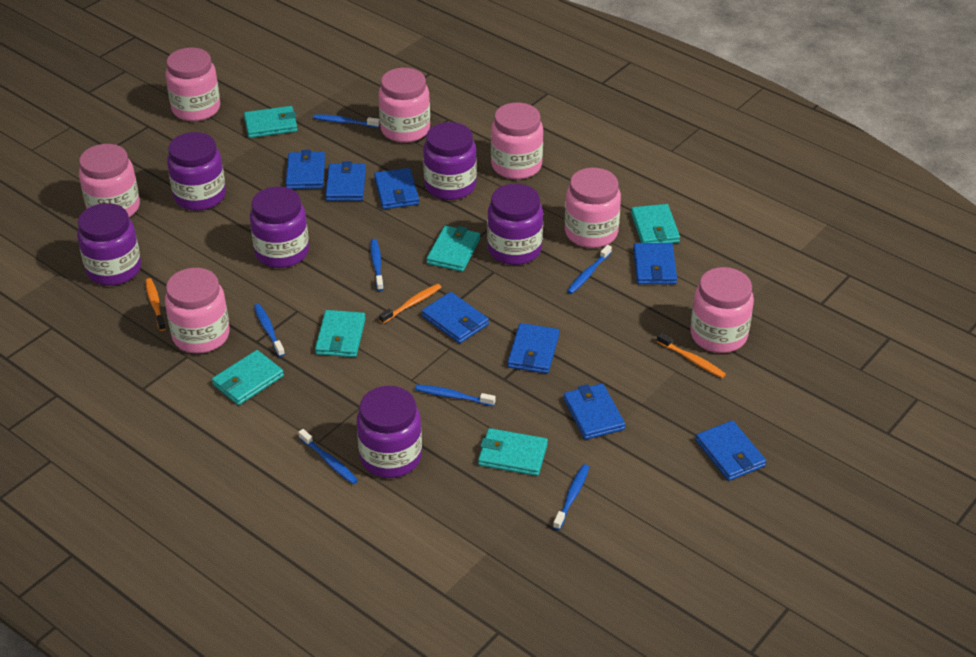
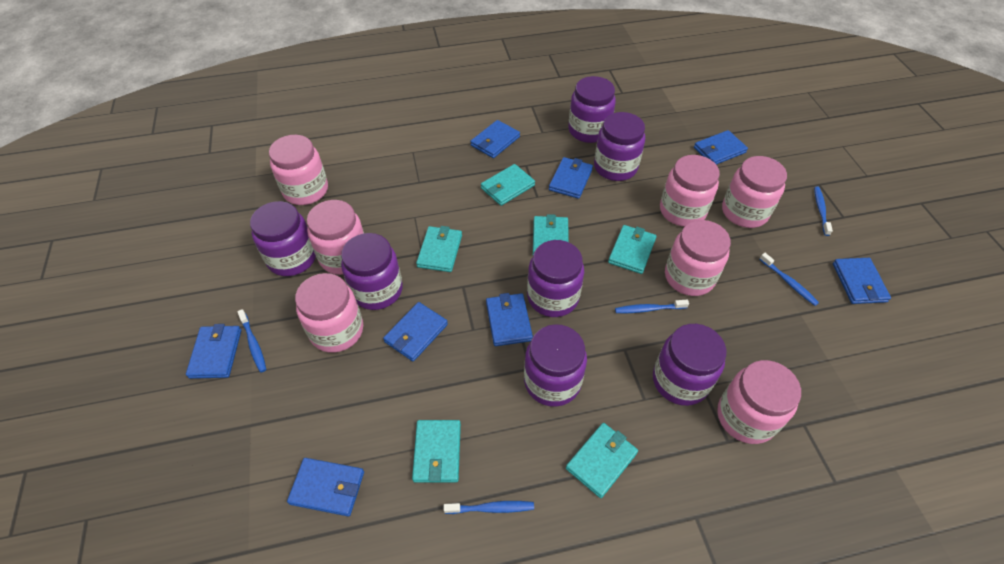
blue toothbrush: 7 -> 5
orange toothbrush: 3 -> 0
purple jar: 6 -> 7

